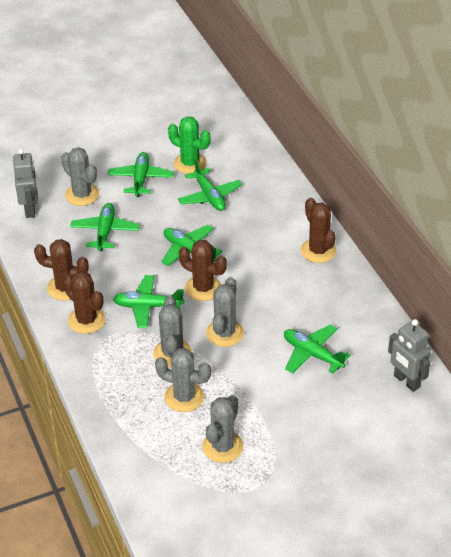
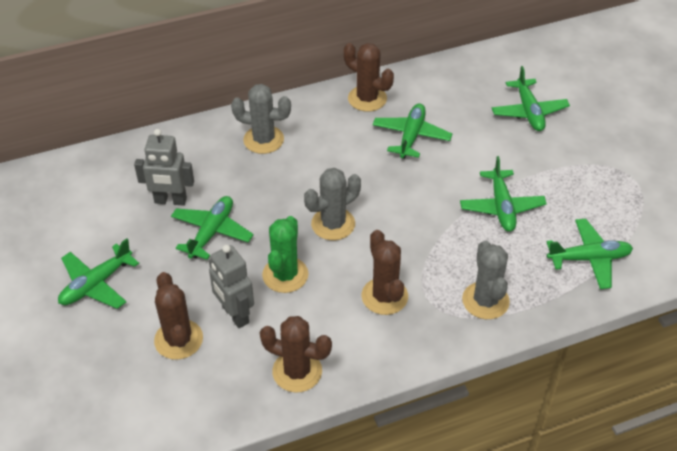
grey cactus: 5 -> 3

